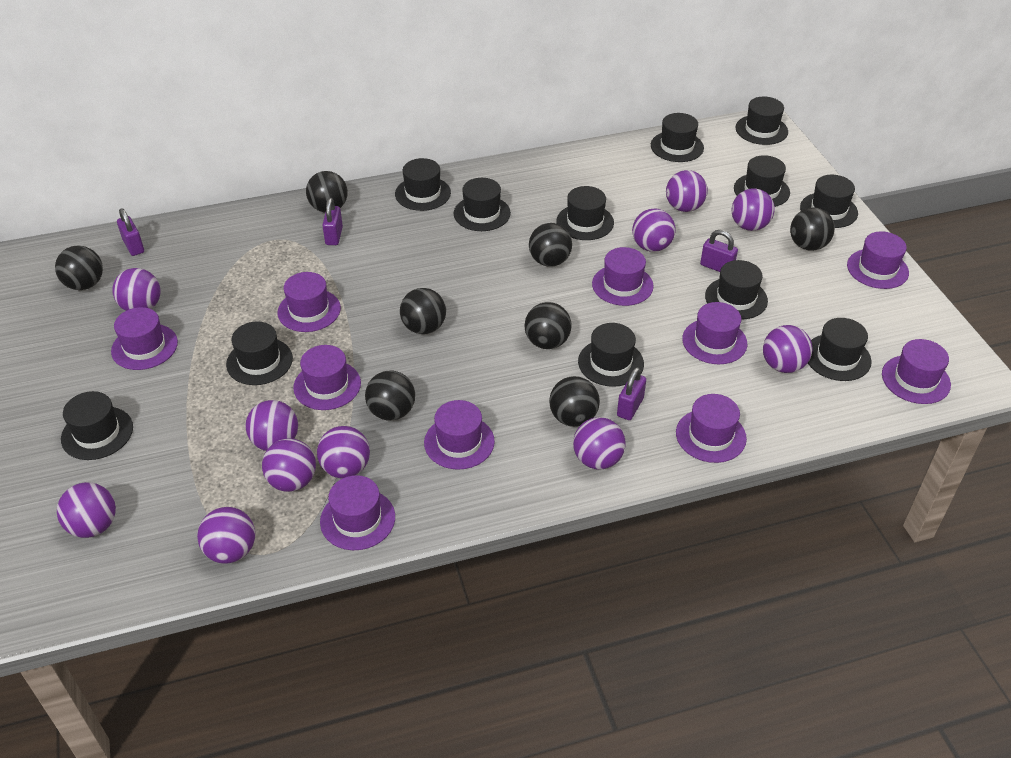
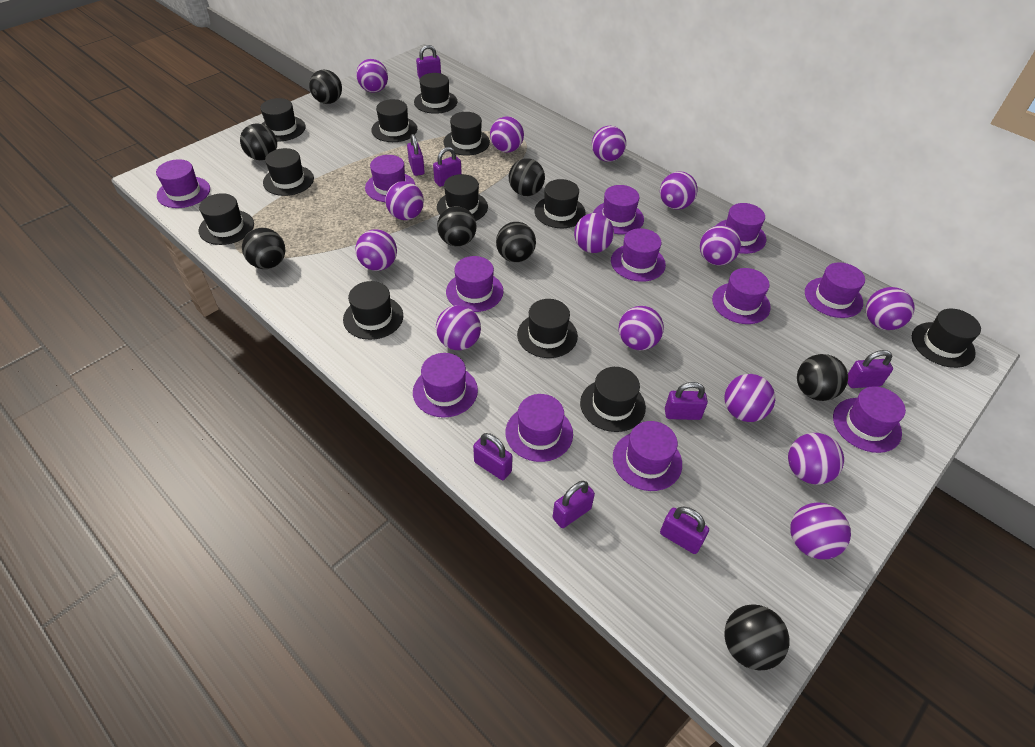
purple ball: 11 -> 14
purple hat: 10 -> 12
purple padlock: 4 -> 8

